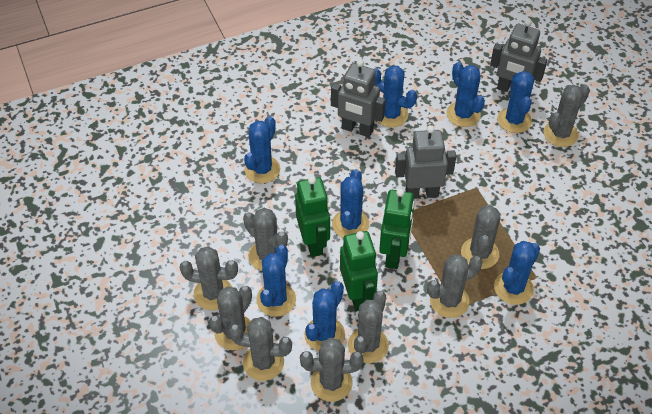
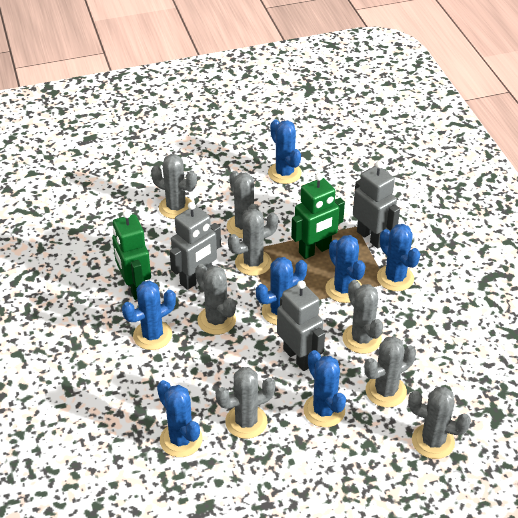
blue cactus: 8 -> 7
green robot: 3 -> 2
grey cactus: 9 -> 8

